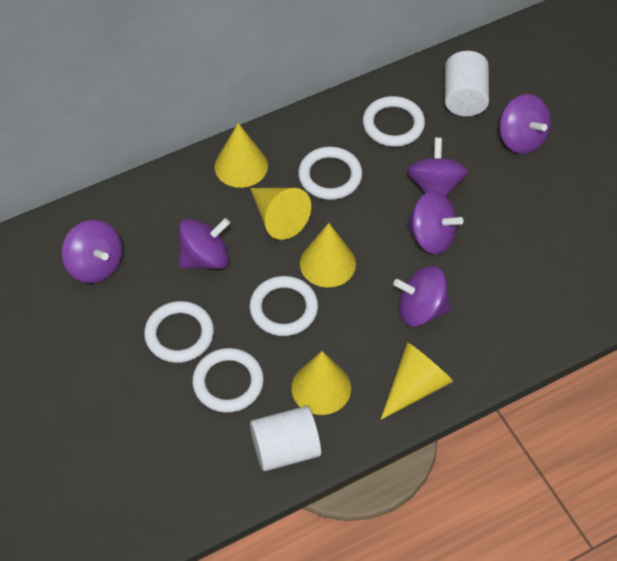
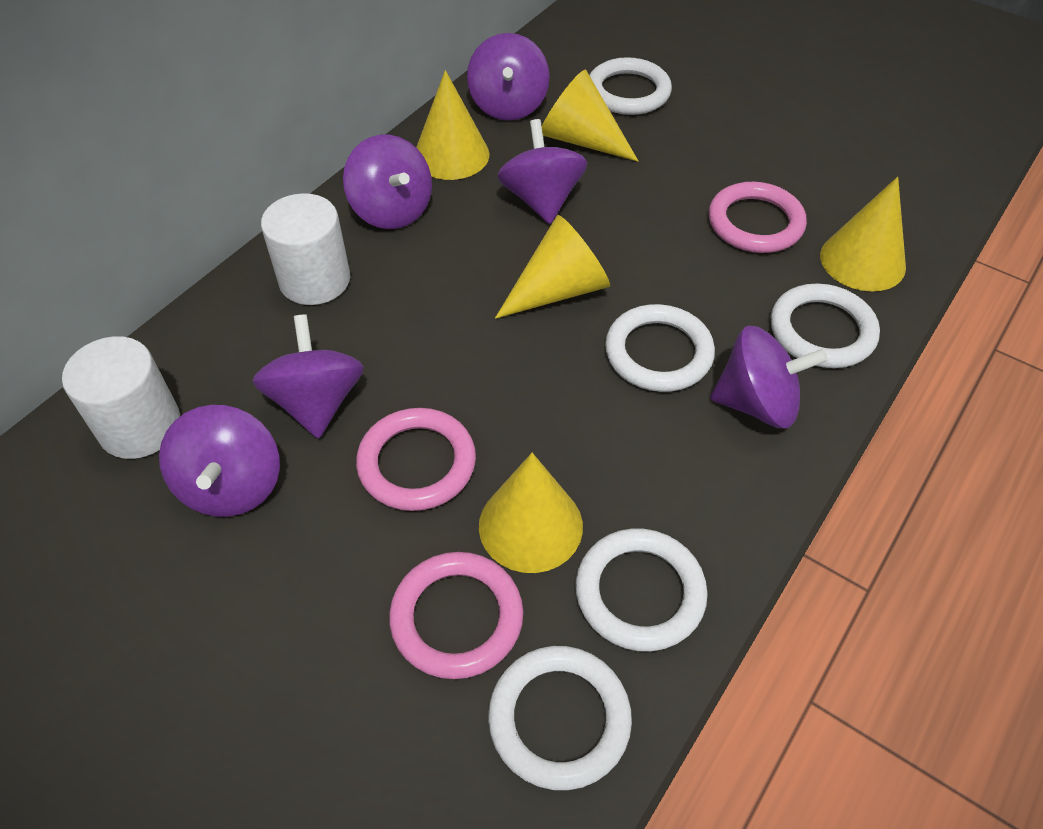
pink ring: 0 -> 3

